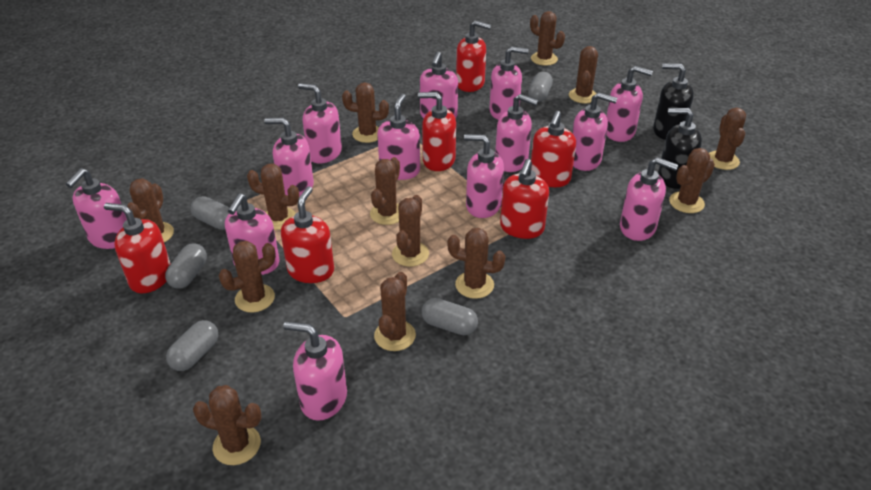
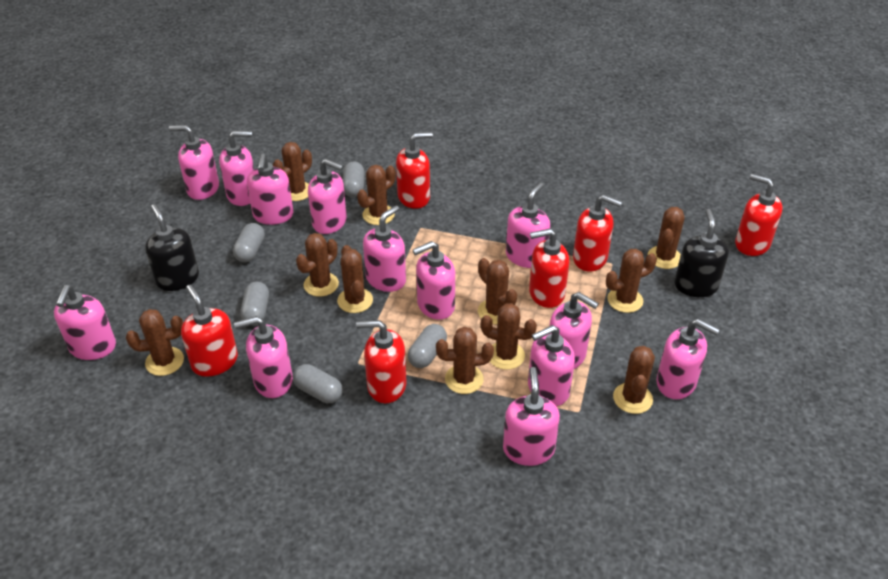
brown cactus: 13 -> 11

